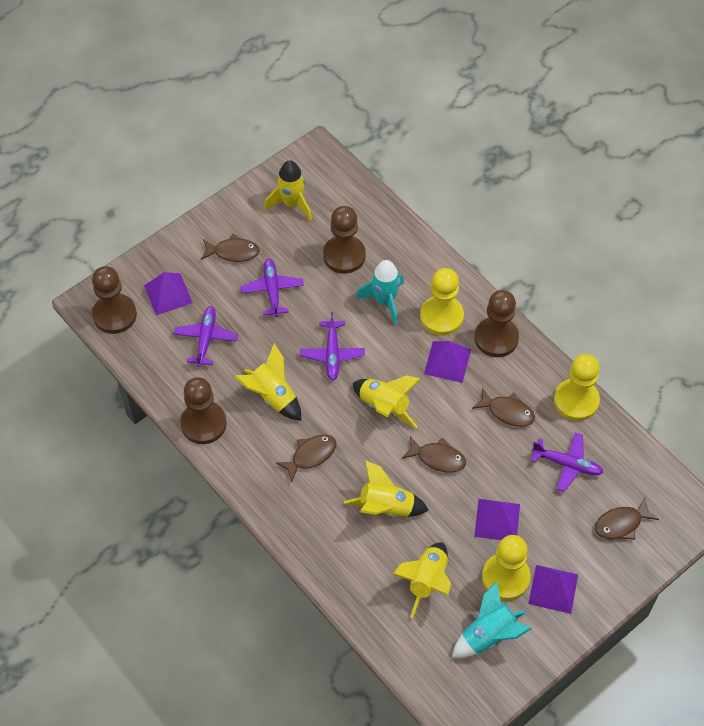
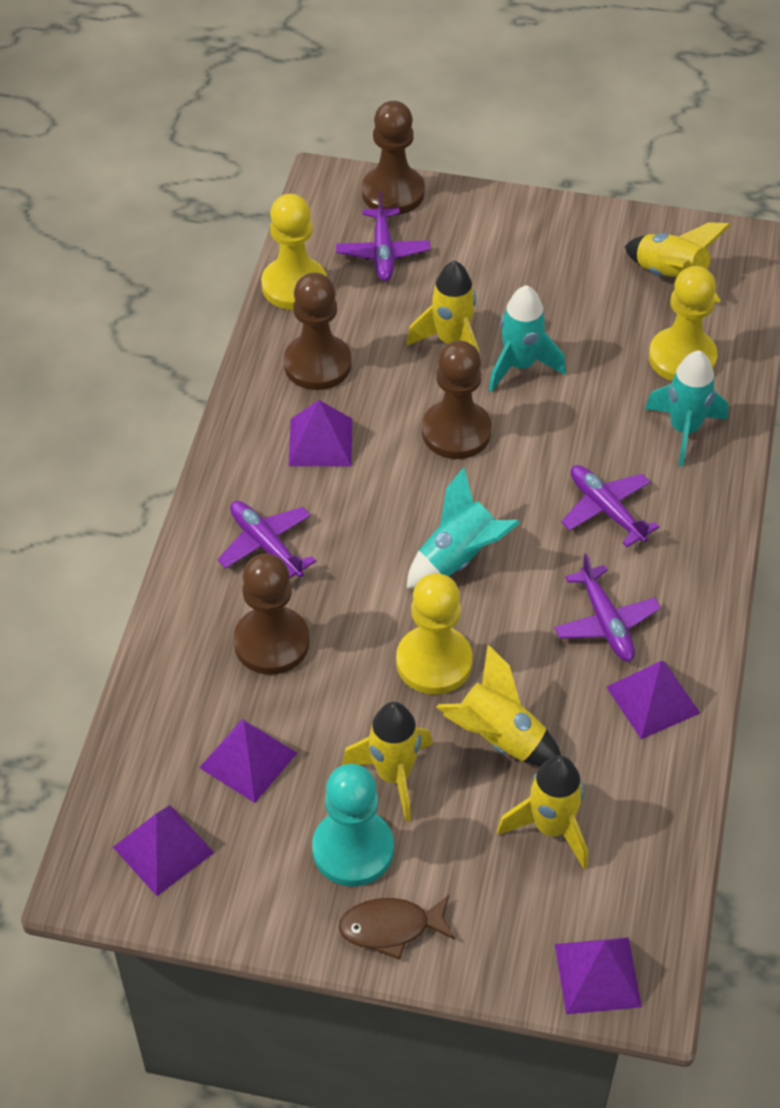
brown fish: 5 -> 1
purple pyramid: 4 -> 5
turquoise pawn: 0 -> 1
turquoise rocket: 2 -> 3

